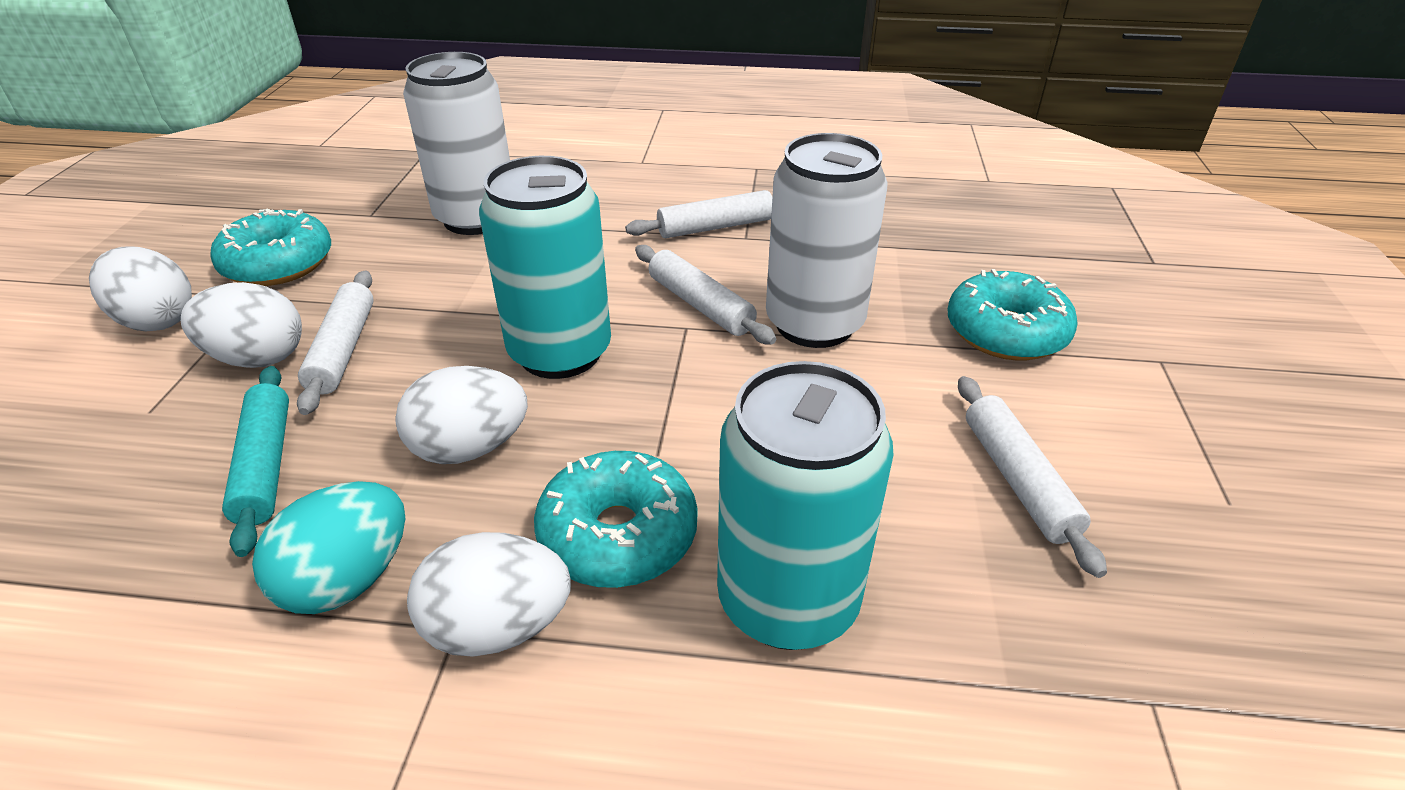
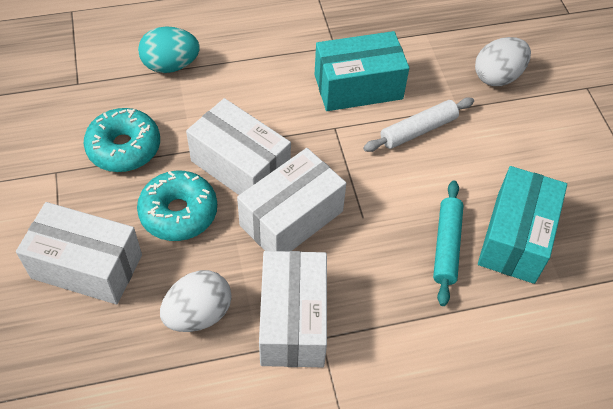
turquoise box: 0 -> 2
turquoise can: 2 -> 0
turquoise donut: 3 -> 2
white box: 0 -> 4
white can: 2 -> 0
white egg: 4 -> 2
white rolling pin: 4 -> 1

